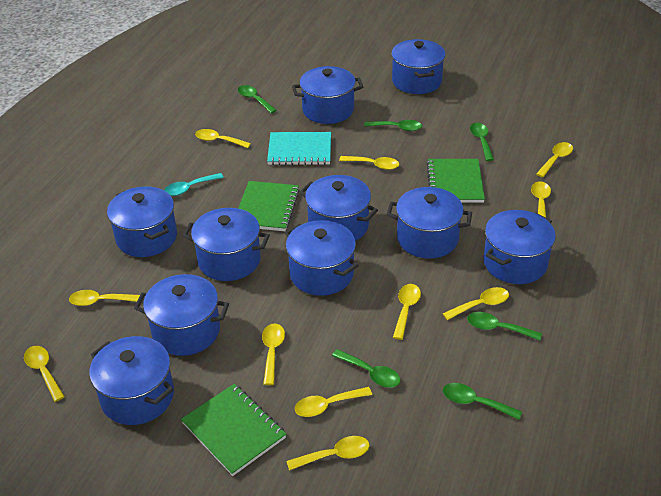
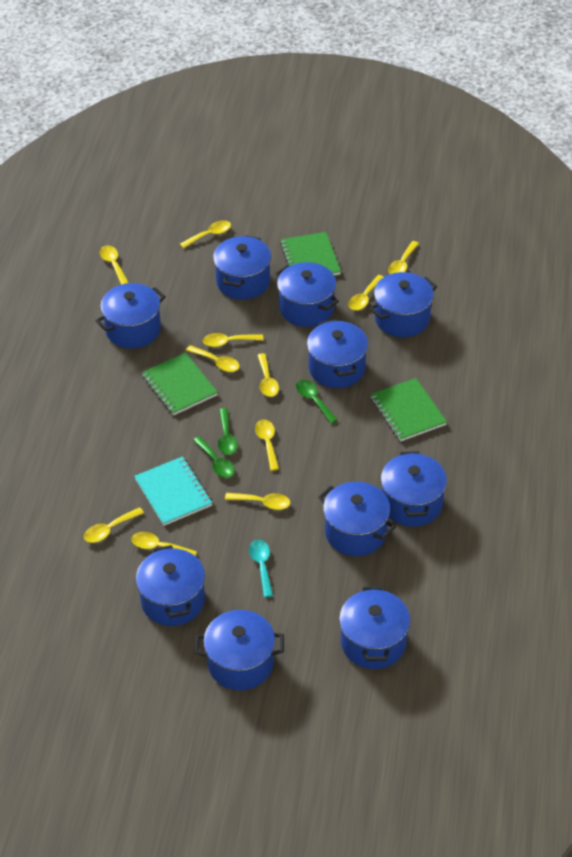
green spoon: 6 -> 3

